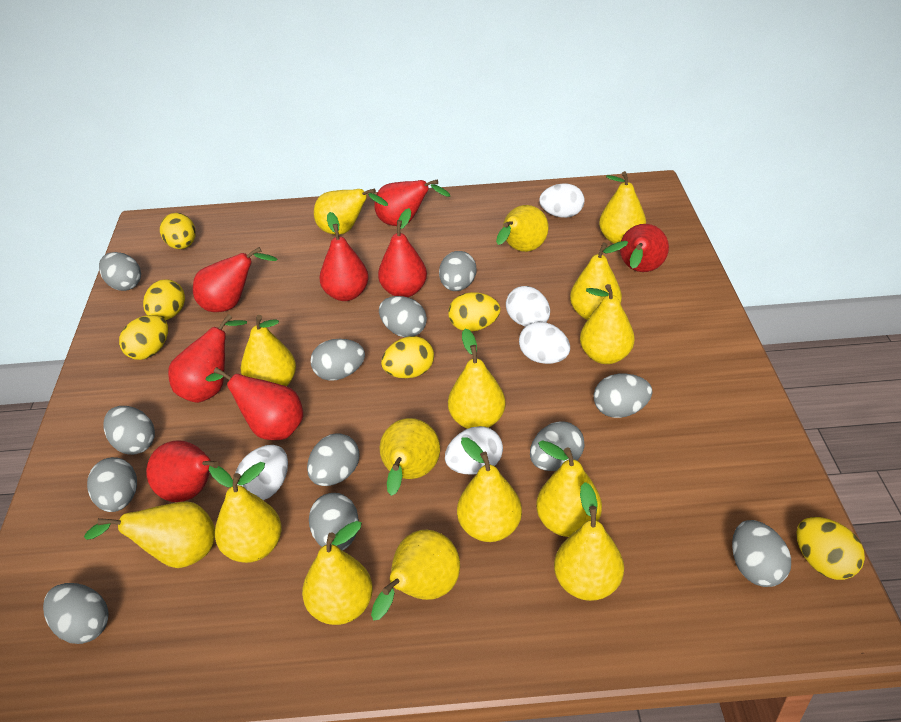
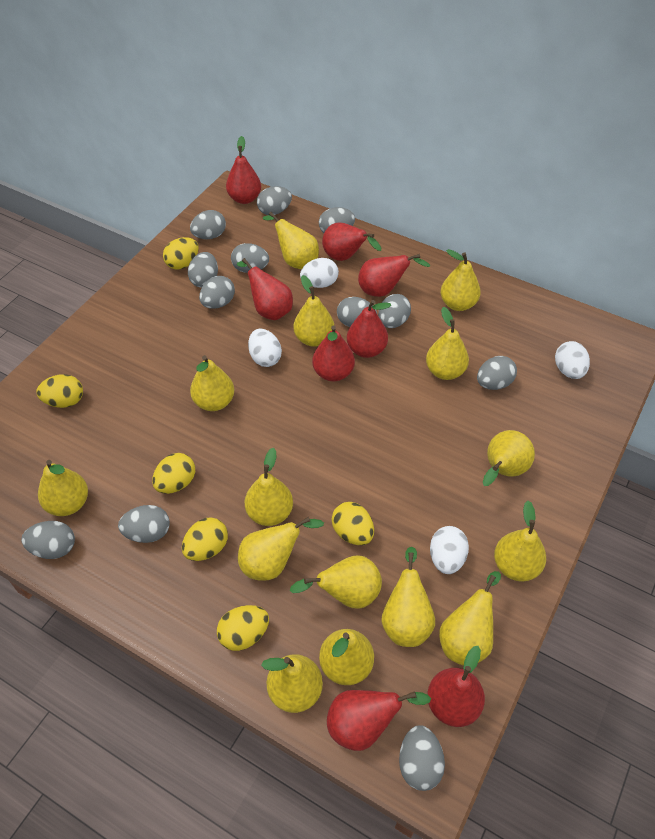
white egg: 5 -> 4

